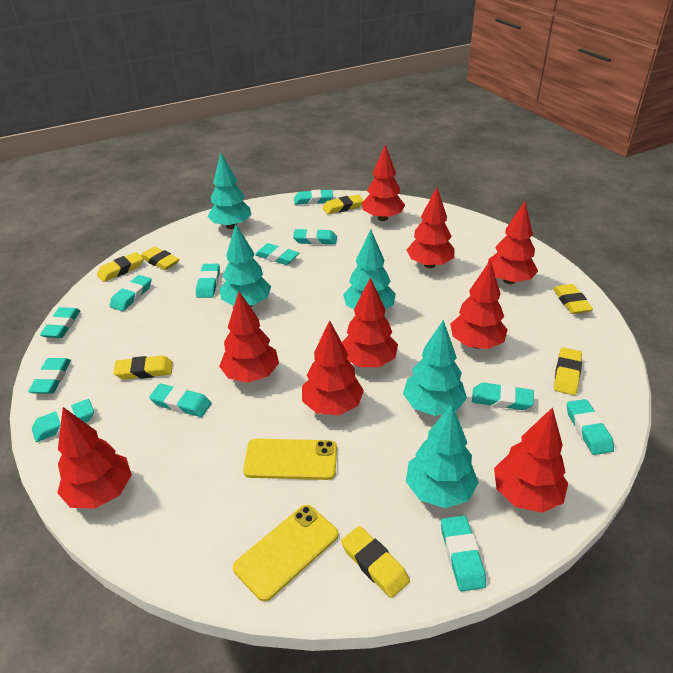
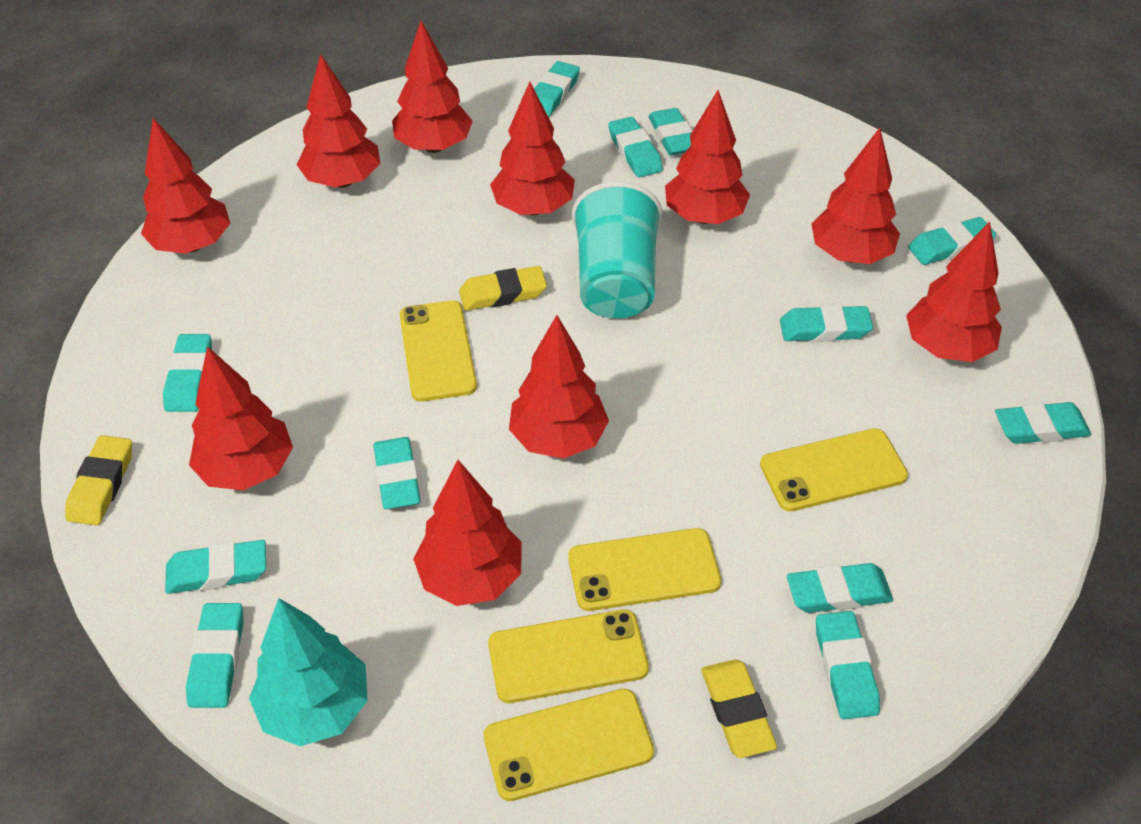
red tree: 9 -> 10
turquoise cup: 0 -> 1
turquoise tree: 5 -> 1
yellow eraser: 7 -> 3
yellow phone: 2 -> 5

